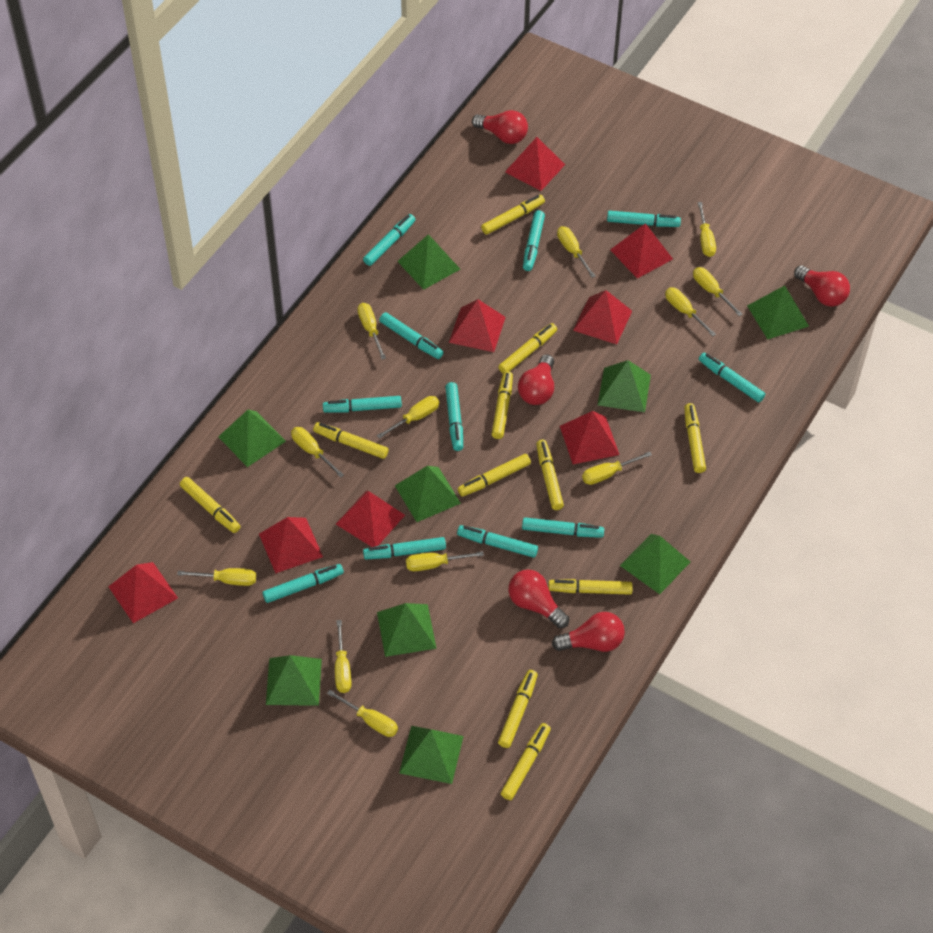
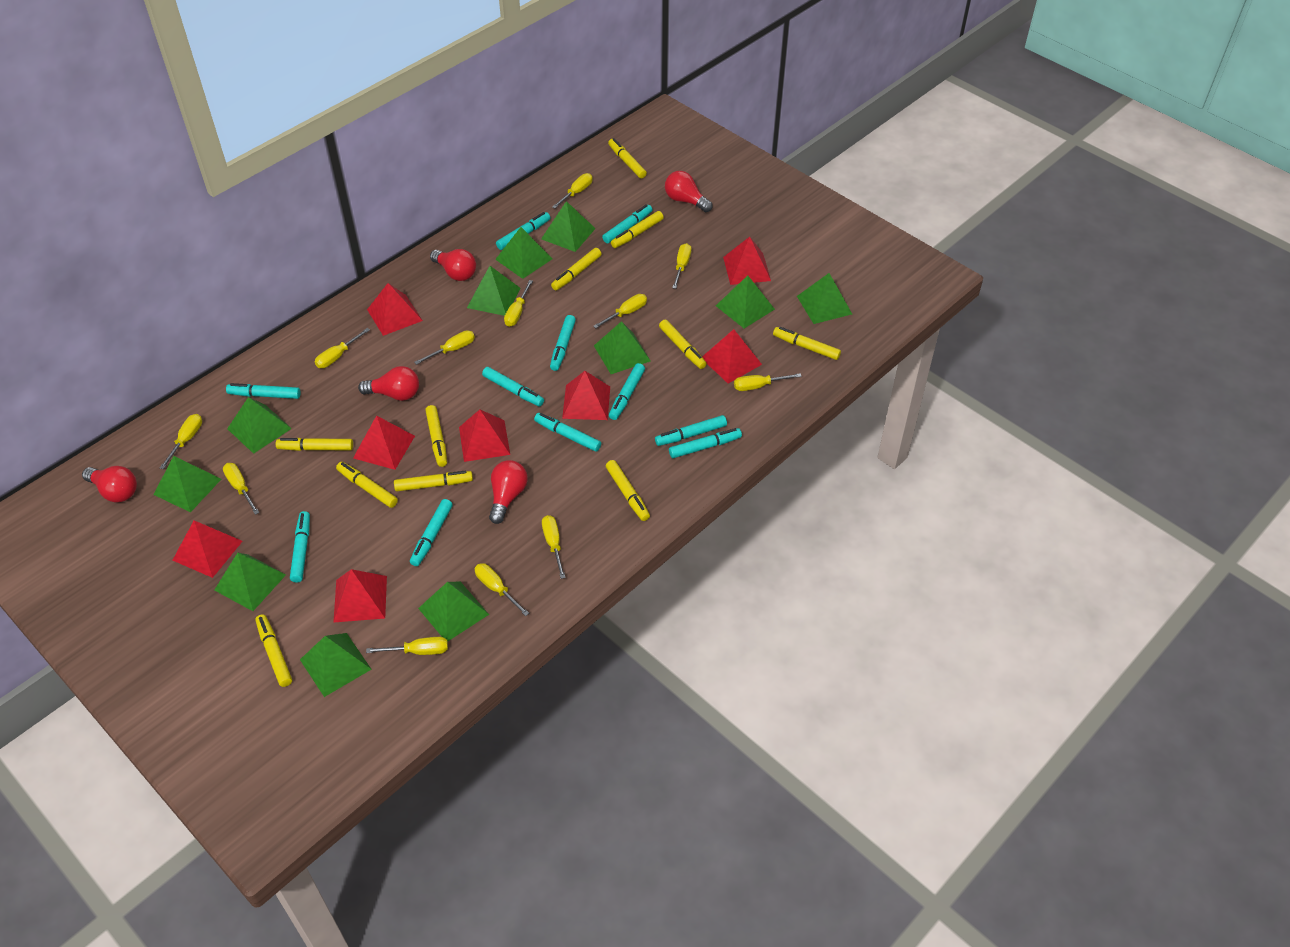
green pyramid: 9 -> 11

